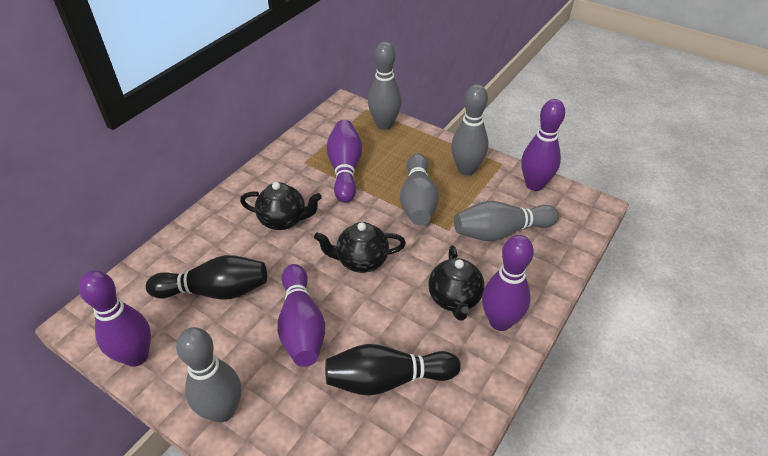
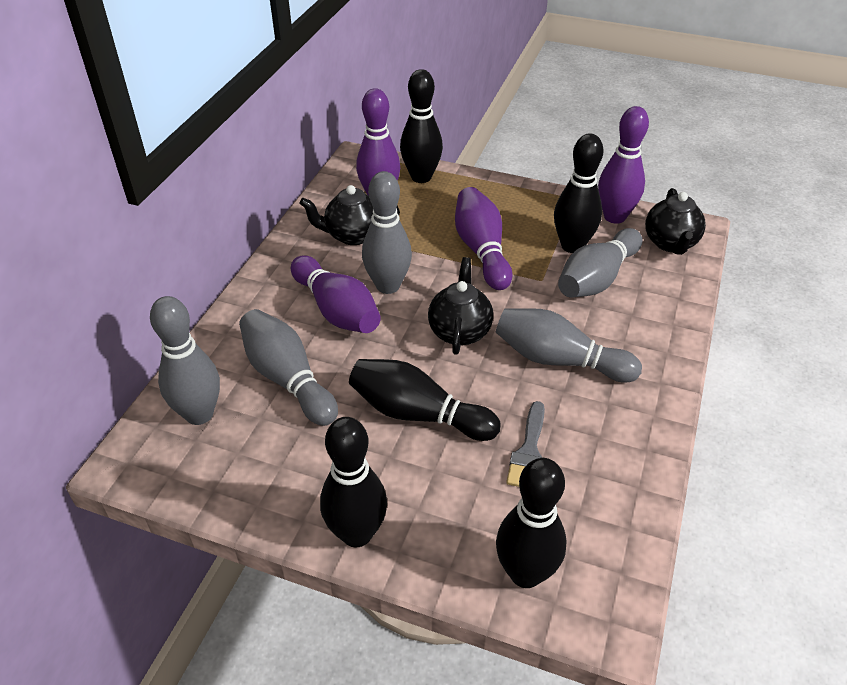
black bowling pin: 2 -> 5
grey brush: 0 -> 1
purple bowling pin: 5 -> 4

